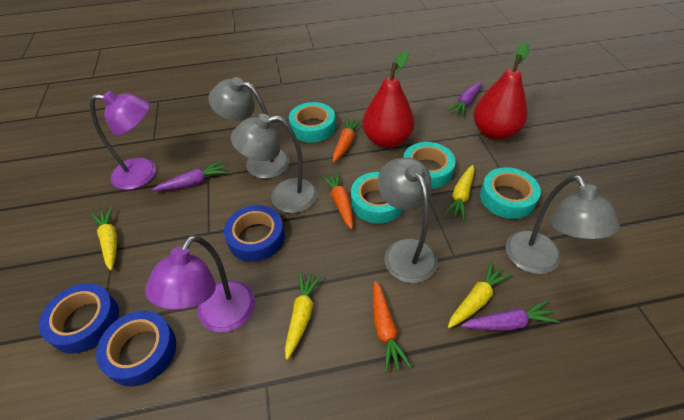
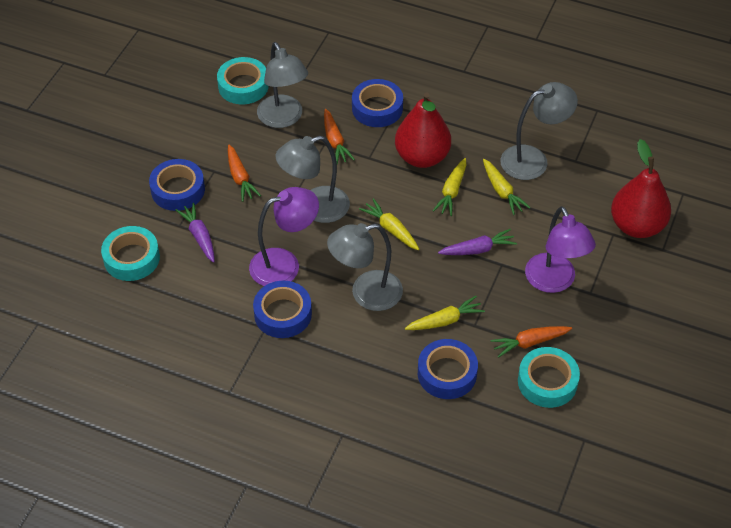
blue tape: 3 -> 4
purple carrot: 3 -> 2
turquoise tape: 4 -> 3

